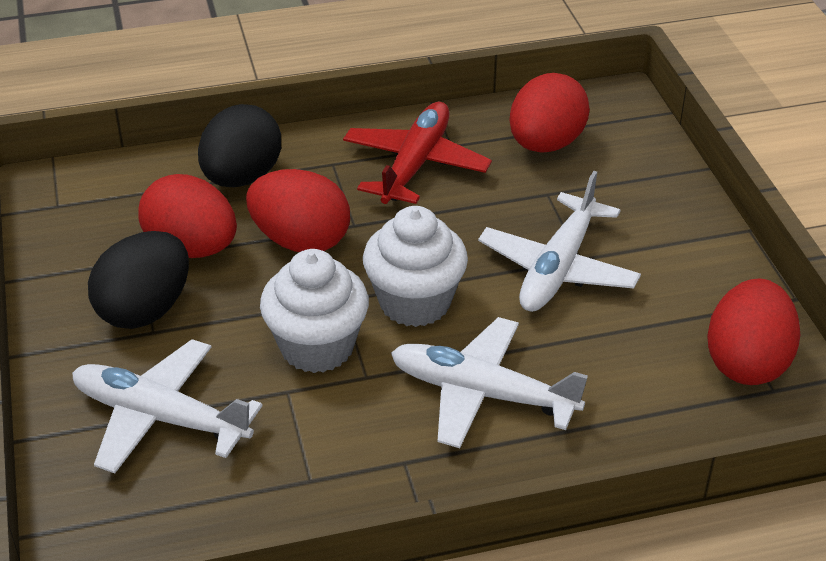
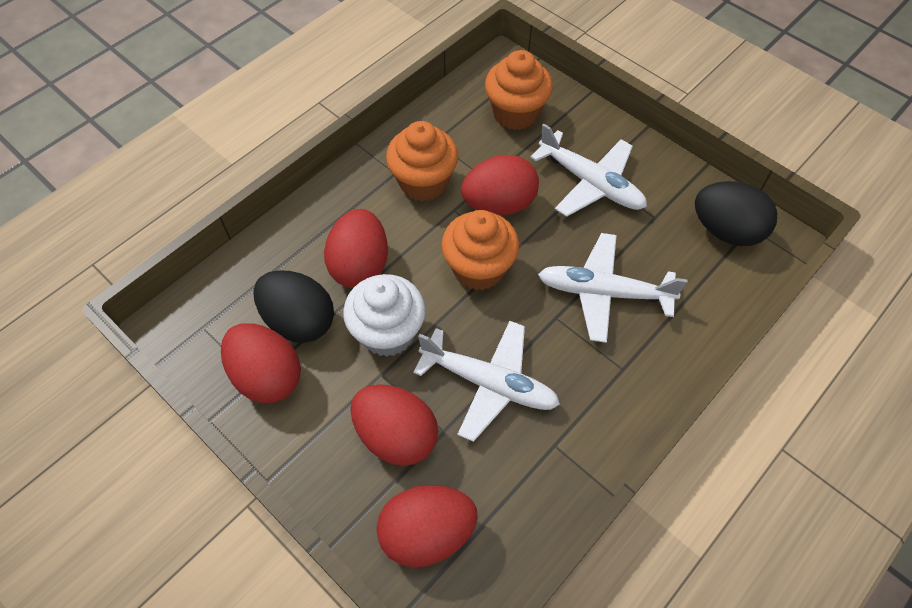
orange cupcake: 0 -> 3
red egg: 4 -> 5
red plane: 1 -> 0
white cupcake: 2 -> 1

